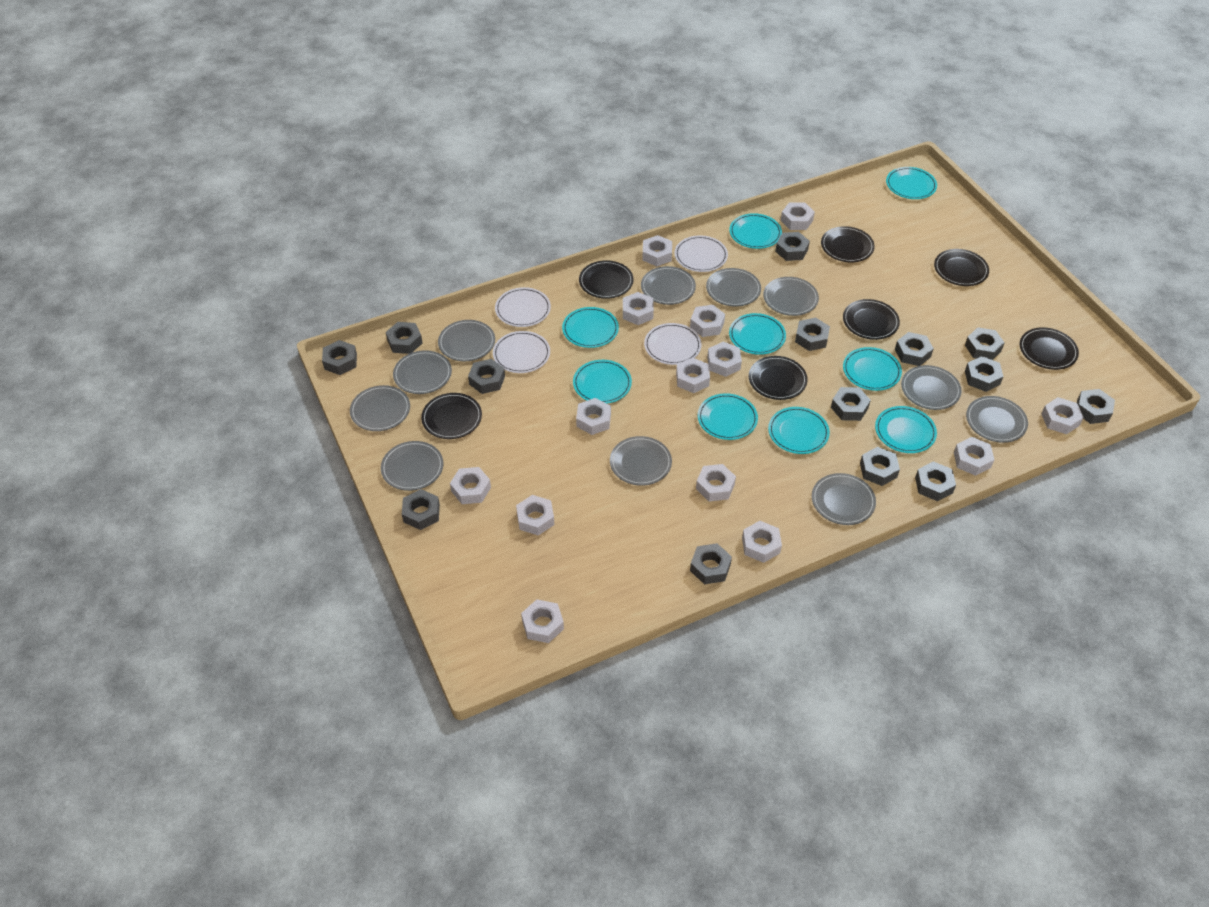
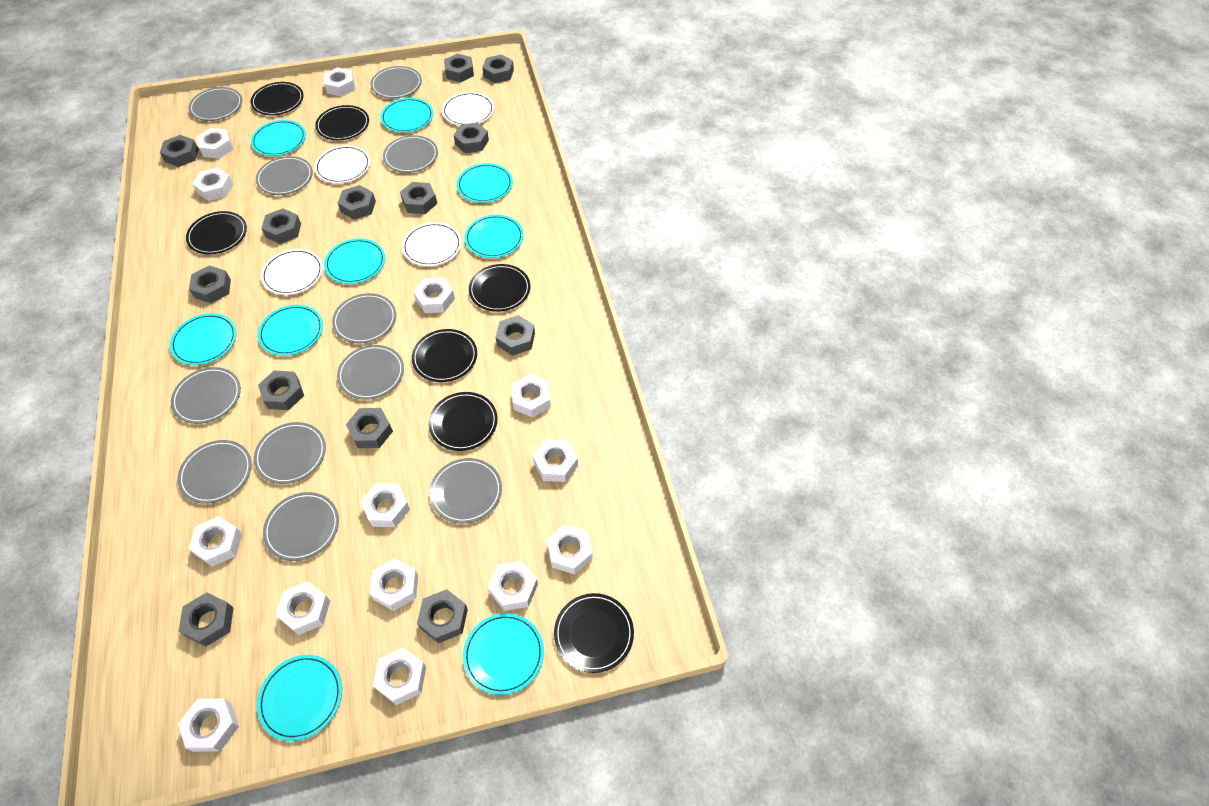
grey nut: 14 -> 13

